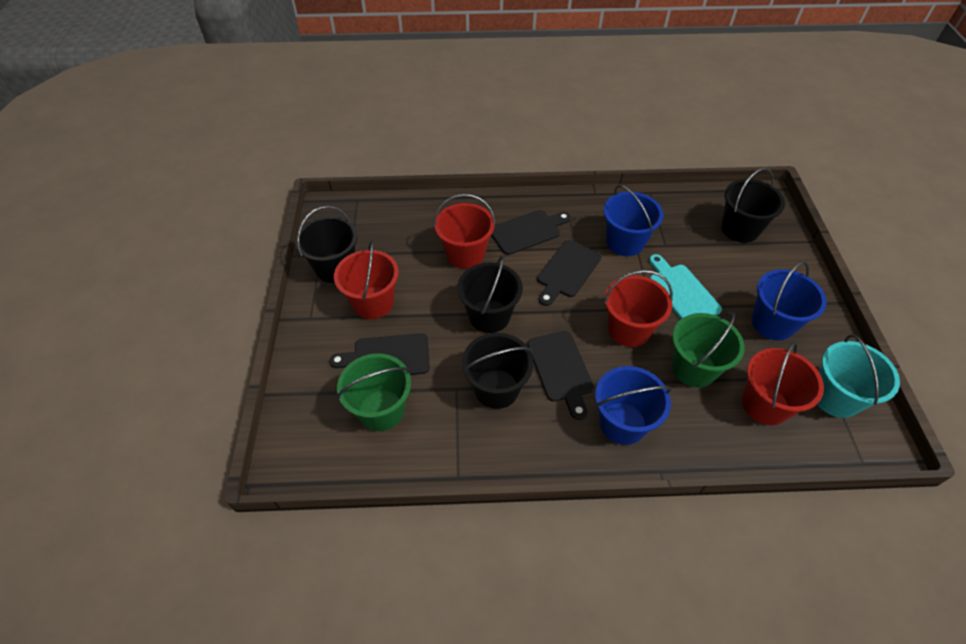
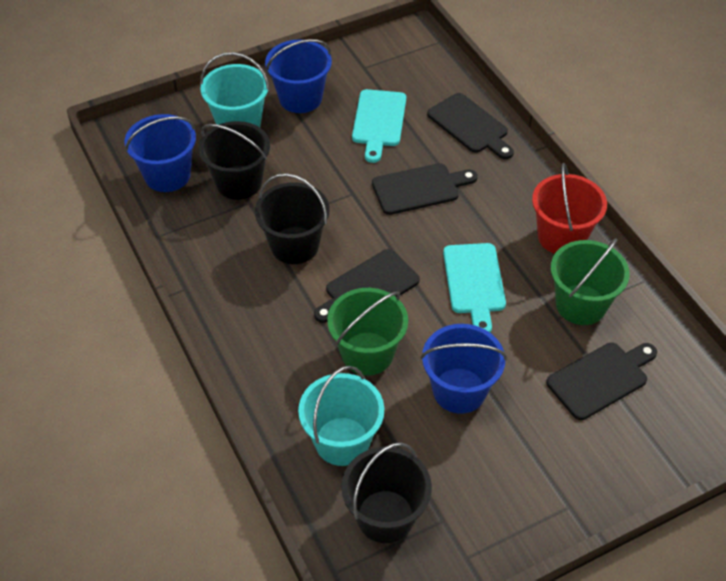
black bucket: 4 -> 3
red bucket: 4 -> 1
turquoise bucket: 1 -> 2
turquoise cutting board: 1 -> 2

